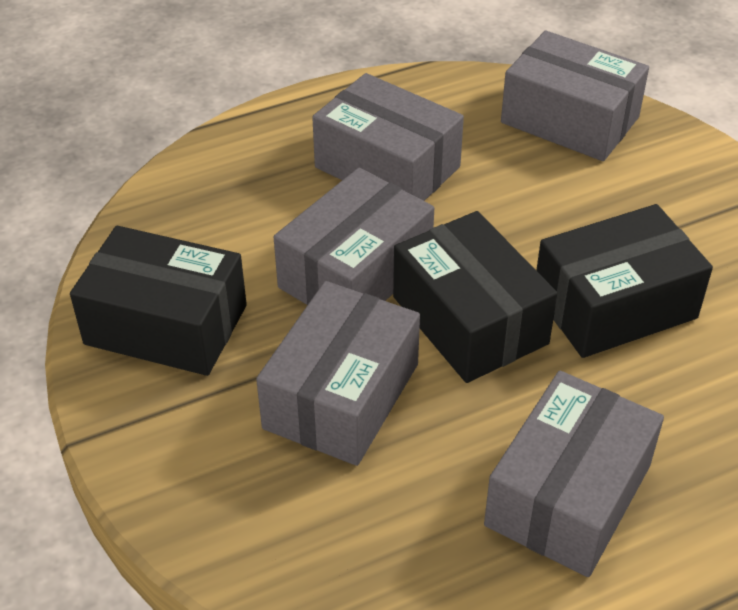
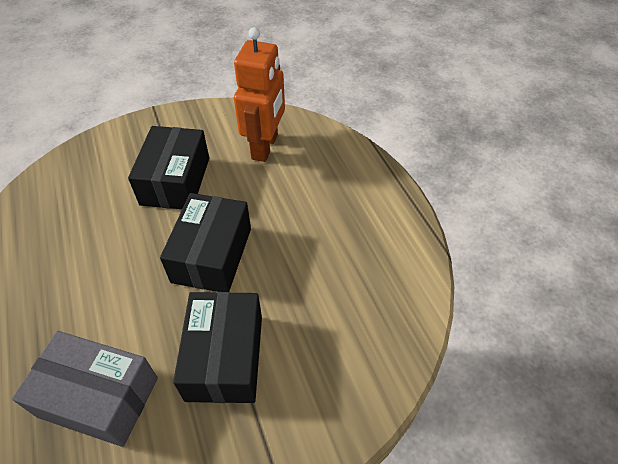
grey box: 5 -> 1
orange robot: 0 -> 1

